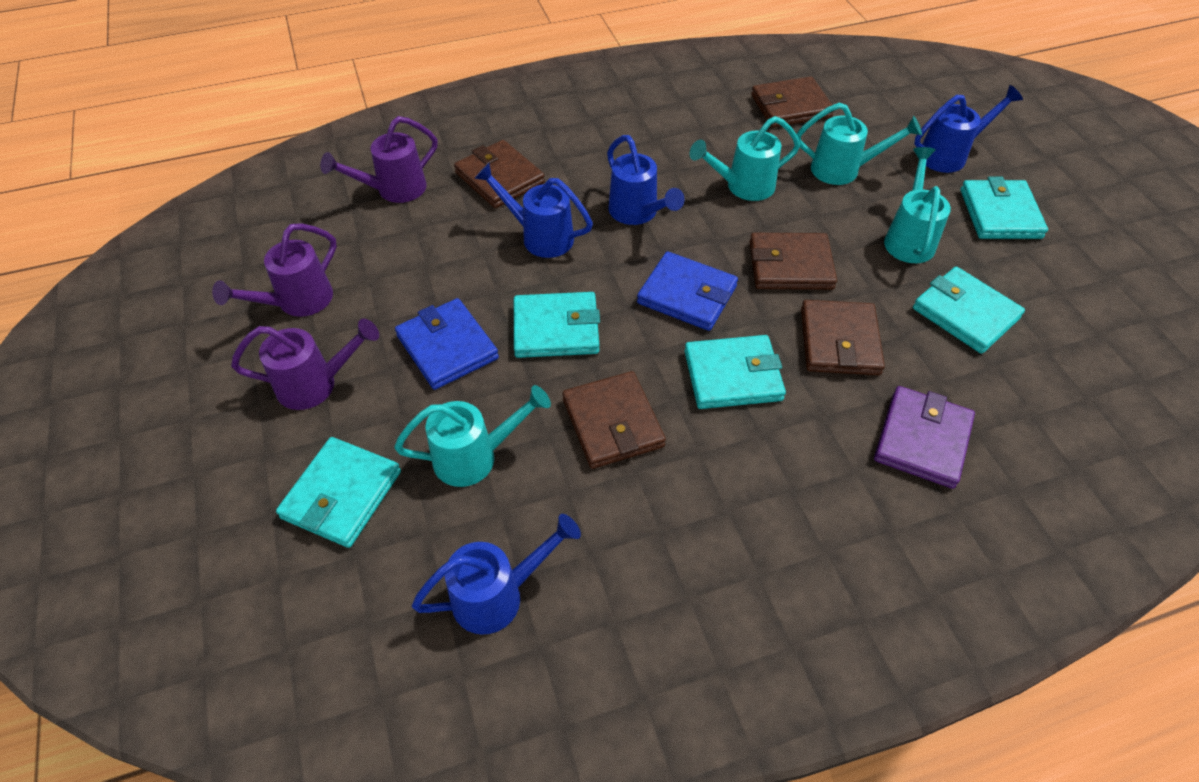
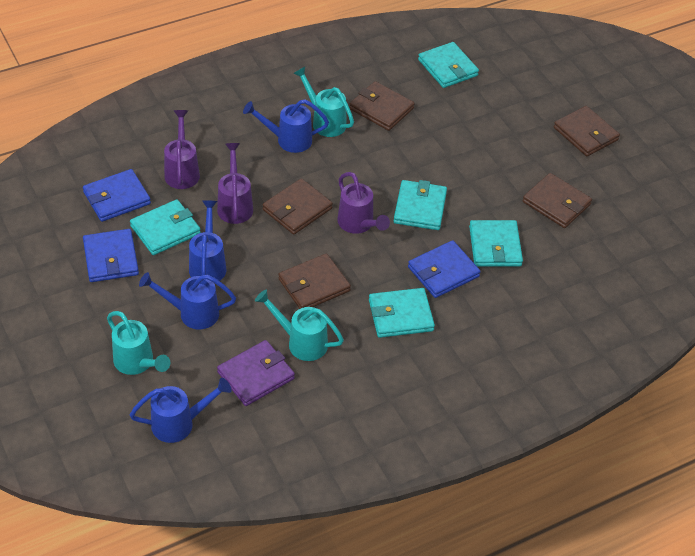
blue wallet: 2 -> 3
turquoise watering can: 4 -> 3

